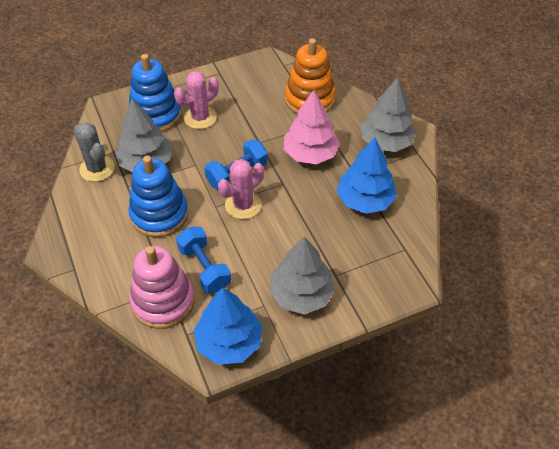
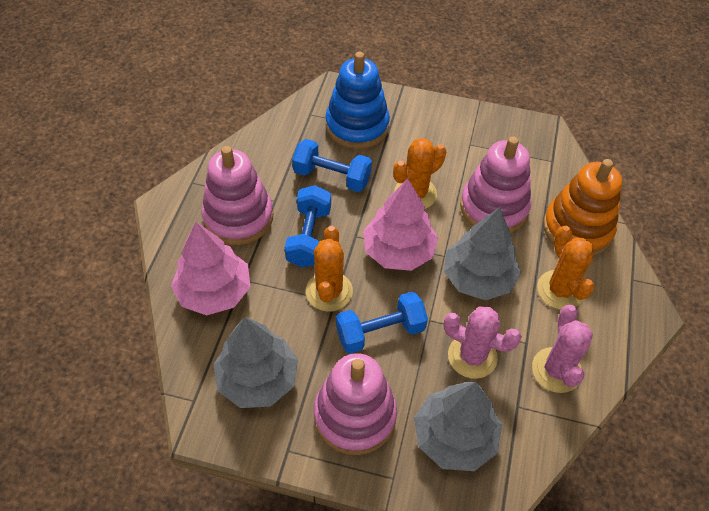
blue dumbbell: 2 -> 3
blue stacking toy: 2 -> 1
blue tree: 2 -> 0
grey cactus: 1 -> 0
orange cactus: 0 -> 3
pink stacking toy: 1 -> 3
pink tree: 1 -> 2

